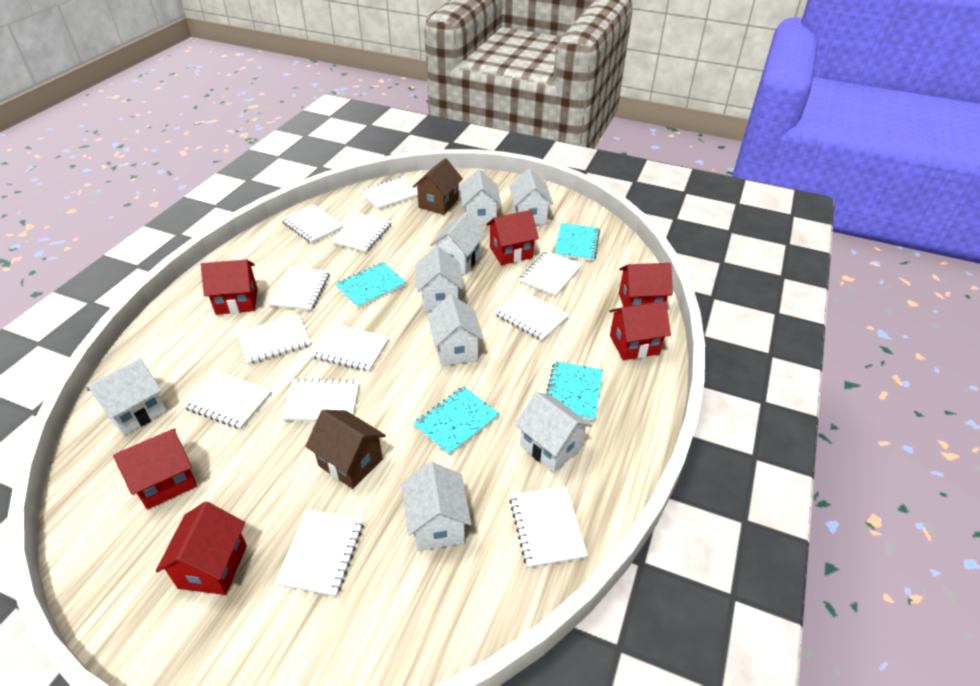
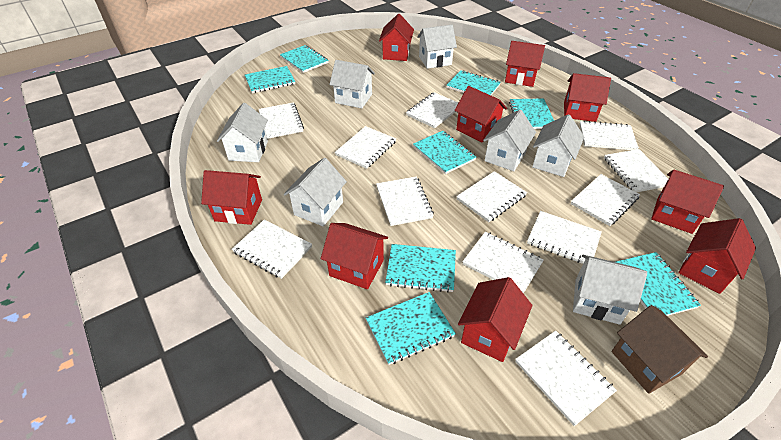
brown house: 2 -> 1
red house: 6 -> 9
turquoise notebook: 4 -> 8
white house: 8 -> 7

